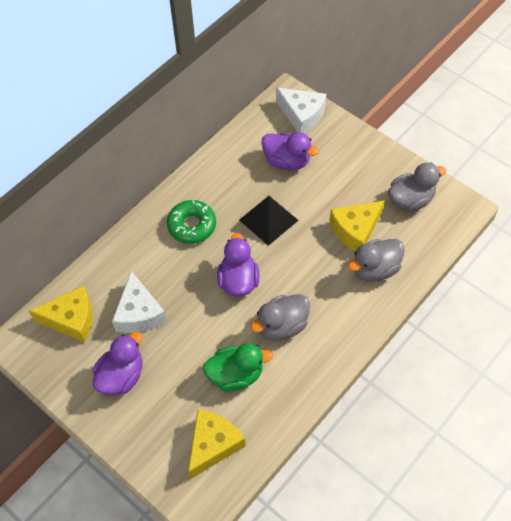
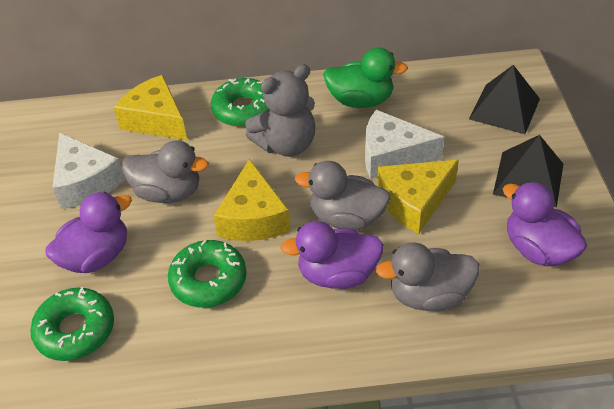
black pyramid: 1 -> 2
green donut: 1 -> 3
grey teddy bear: 0 -> 1

